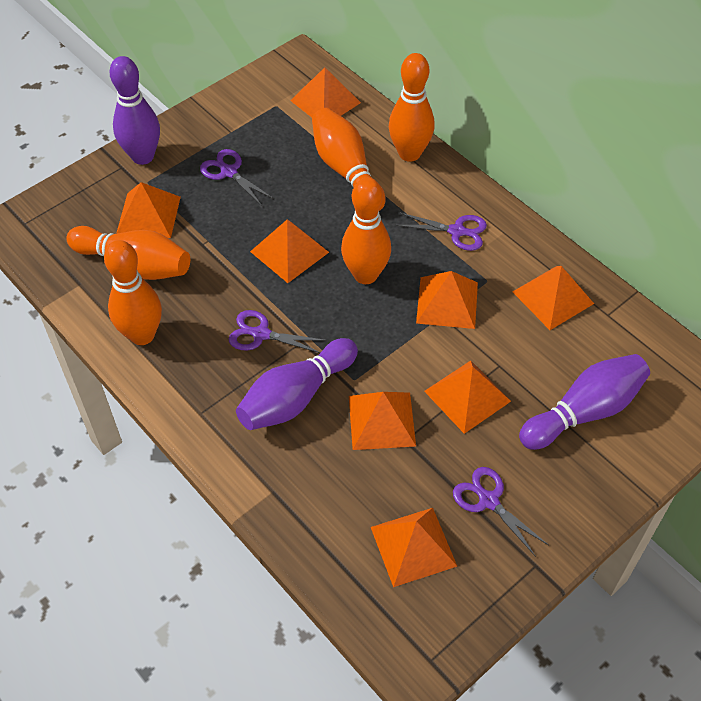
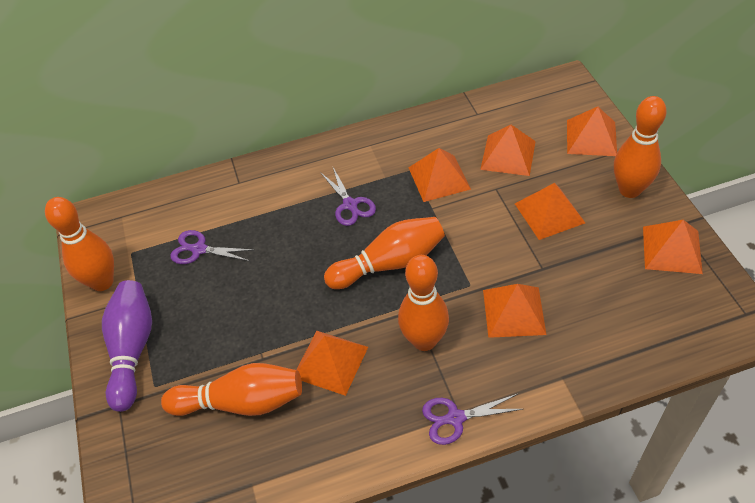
orange pyramid: 8 -> 7
purple bowling pin: 3 -> 1
purple scissors: 4 -> 3

